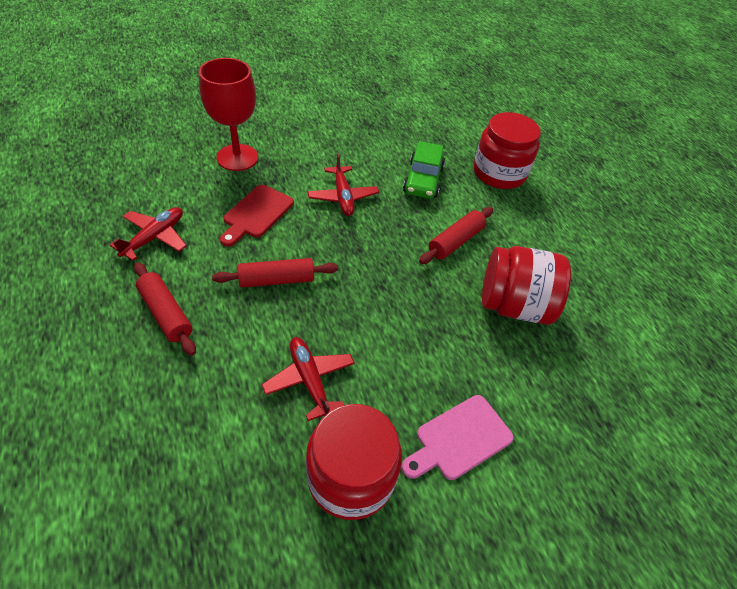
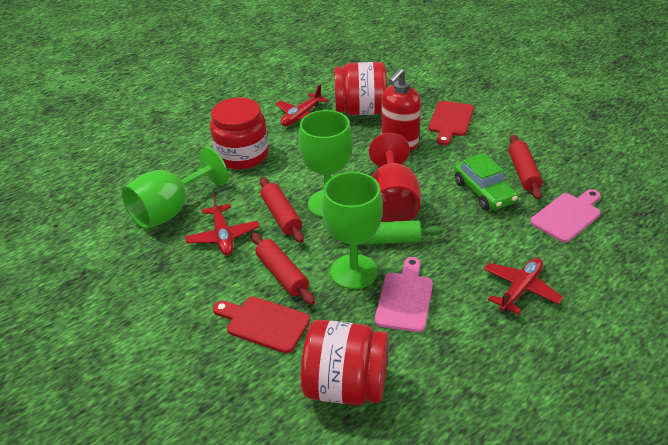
green goblet: 0 -> 3
green rolling pin: 0 -> 1
pink cutting board: 1 -> 2
red cutting board: 1 -> 2
red soap dispenser: 0 -> 1

